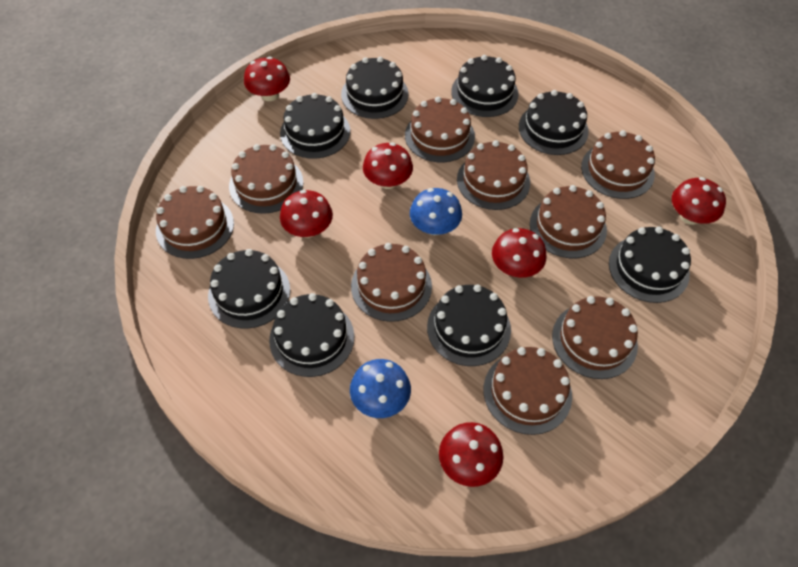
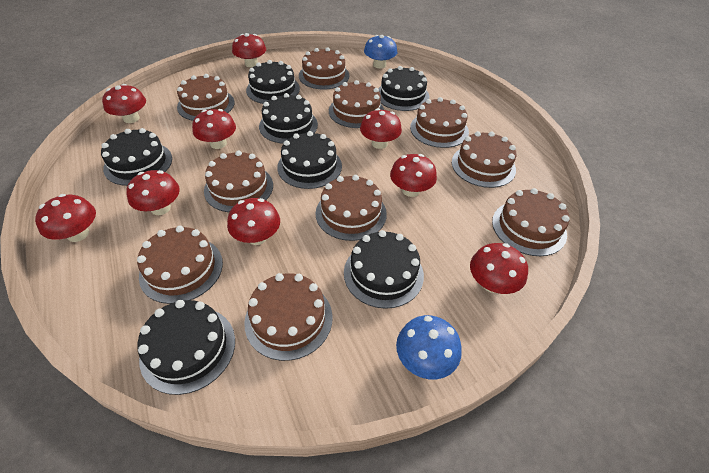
black cake: 8 -> 7
brown cake: 9 -> 10
red mushroom: 6 -> 9

